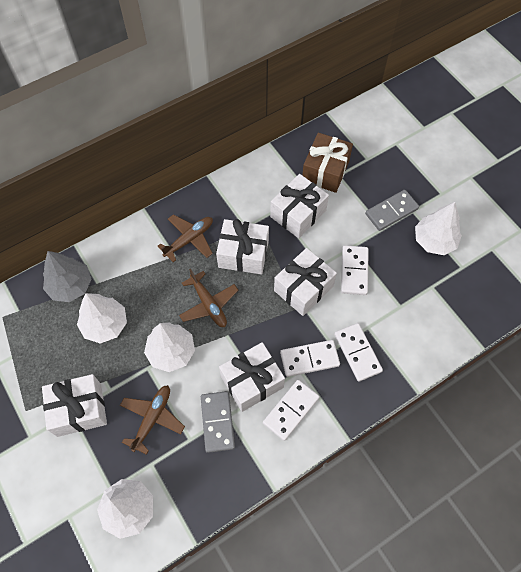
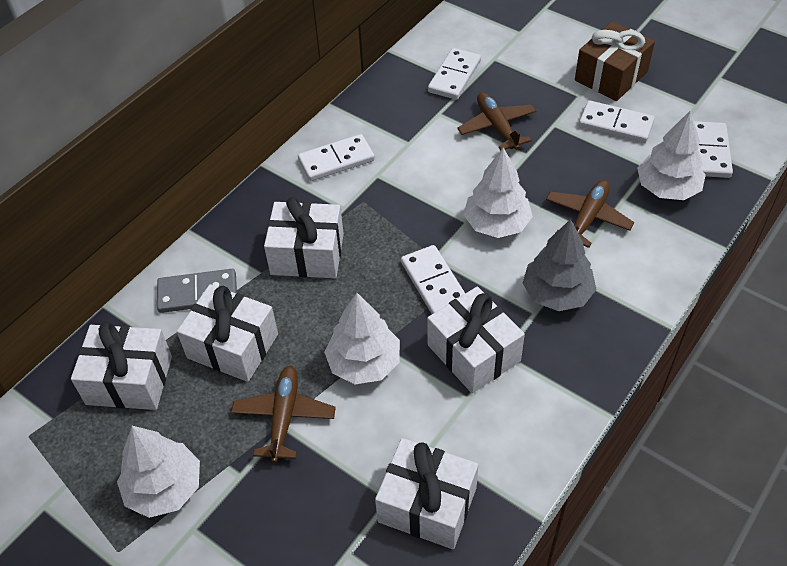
grey domino: 2 -> 1
white domino: 4 -> 5

